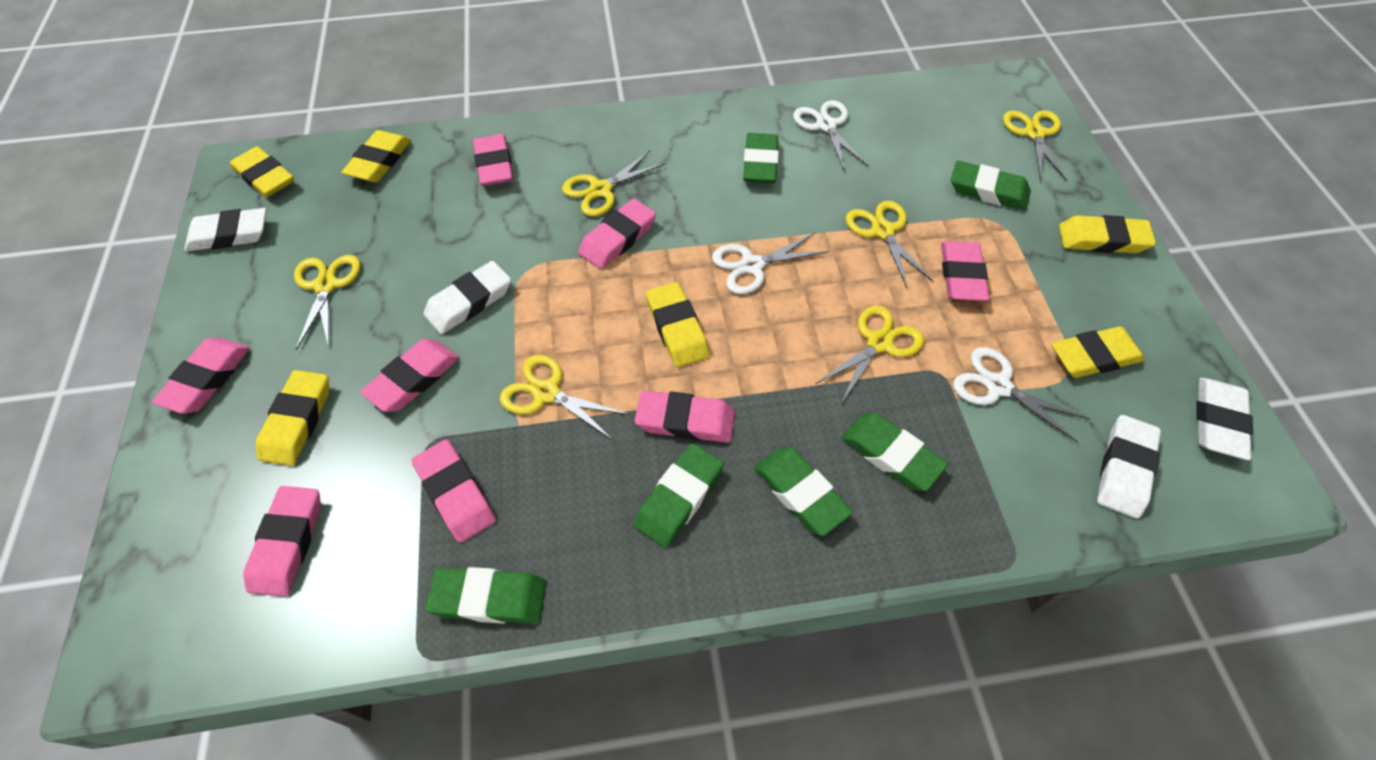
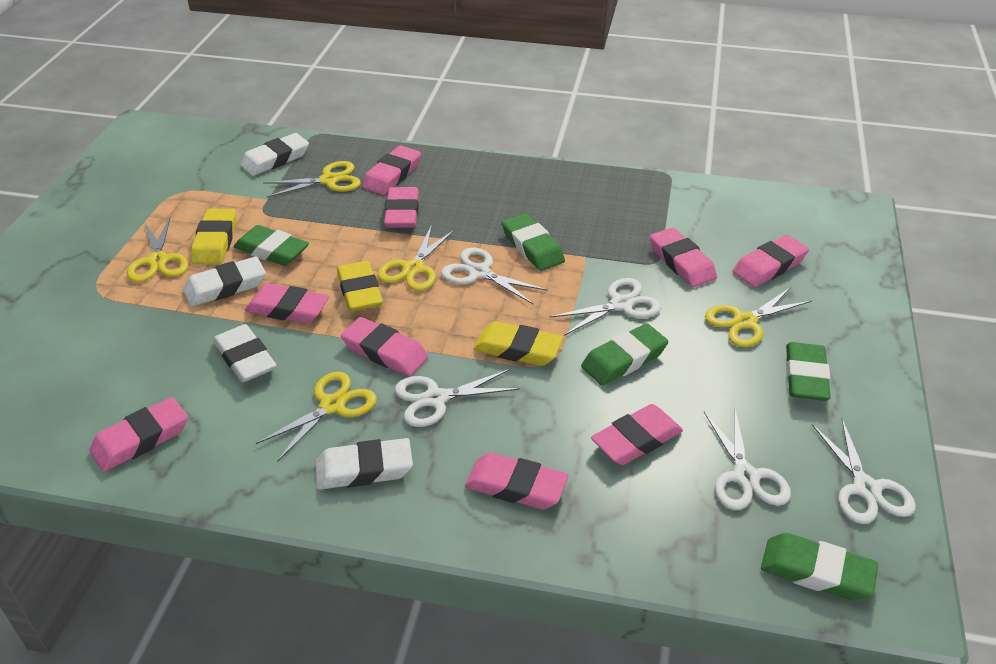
green eraser: 6 -> 5
pink eraser: 8 -> 9
white scissors: 3 -> 5
yellow eraser: 6 -> 3
yellow scissors: 6 -> 5

